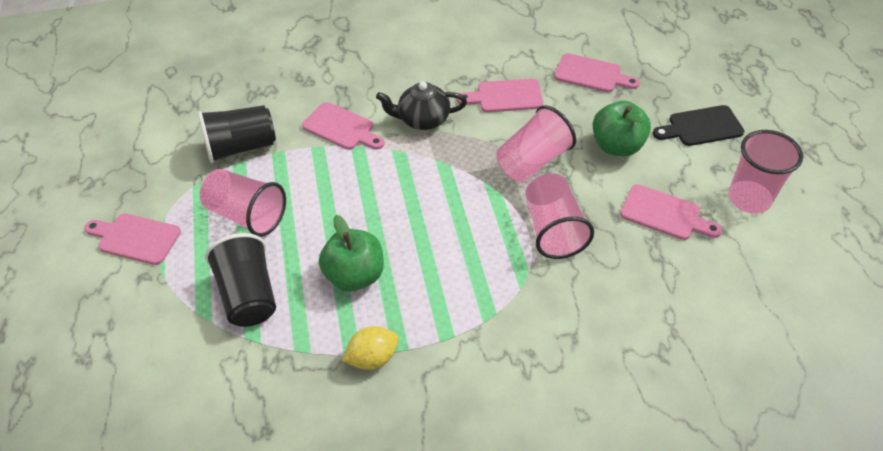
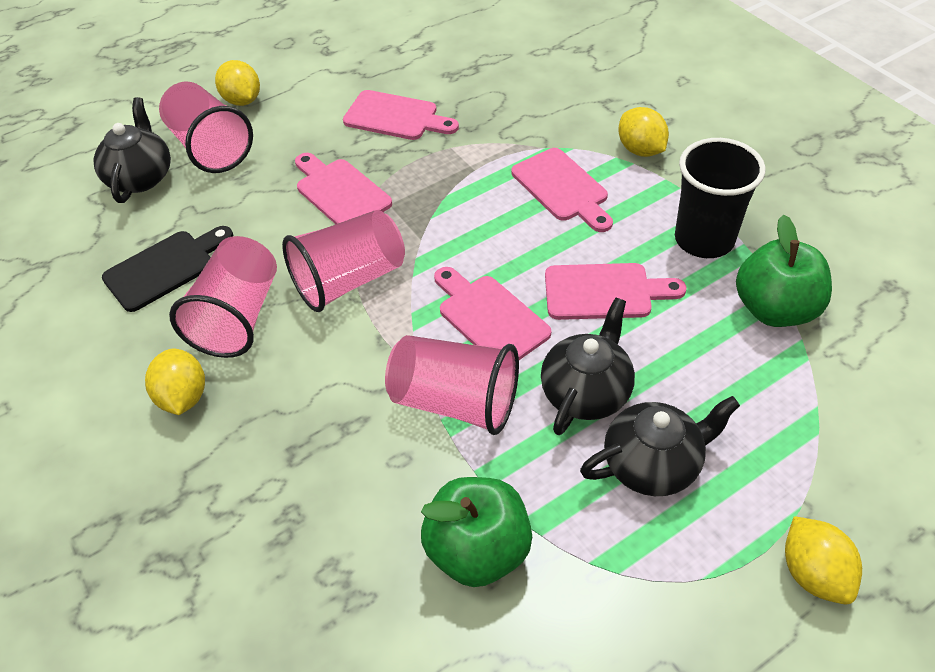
black cup: 2 -> 1
black teapot: 1 -> 3
yellow lemon: 1 -> 4

